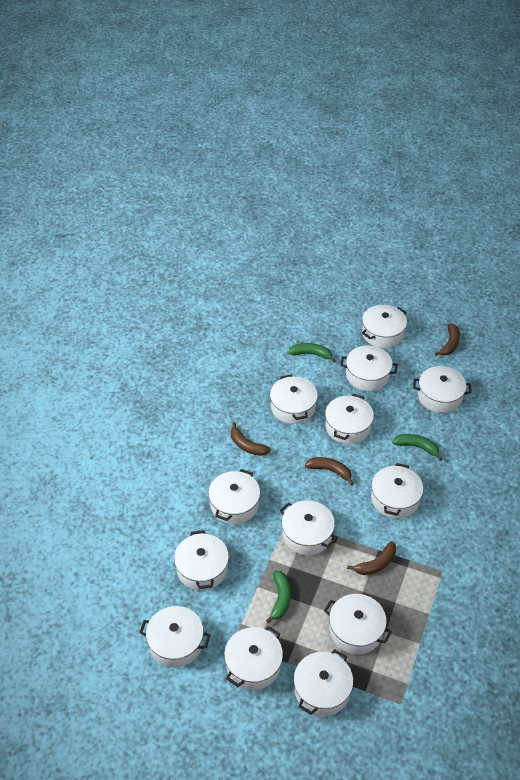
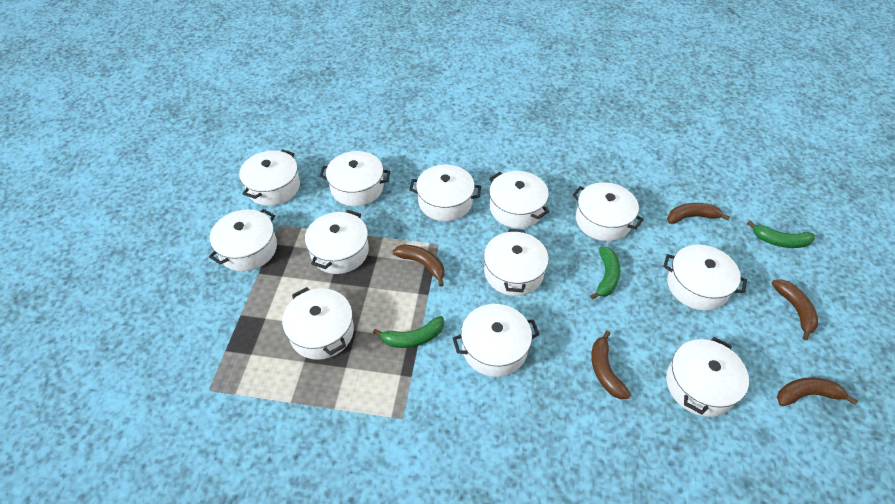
brown banana: 4 -> 5
white pot: 13 -> 12

